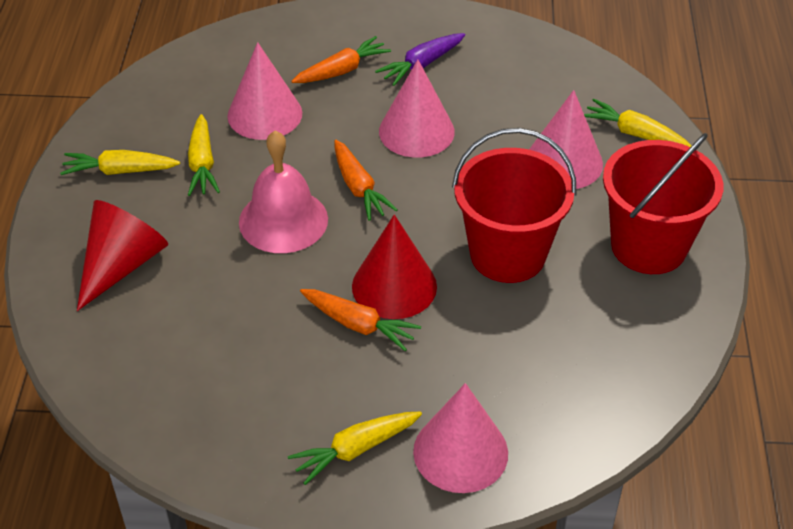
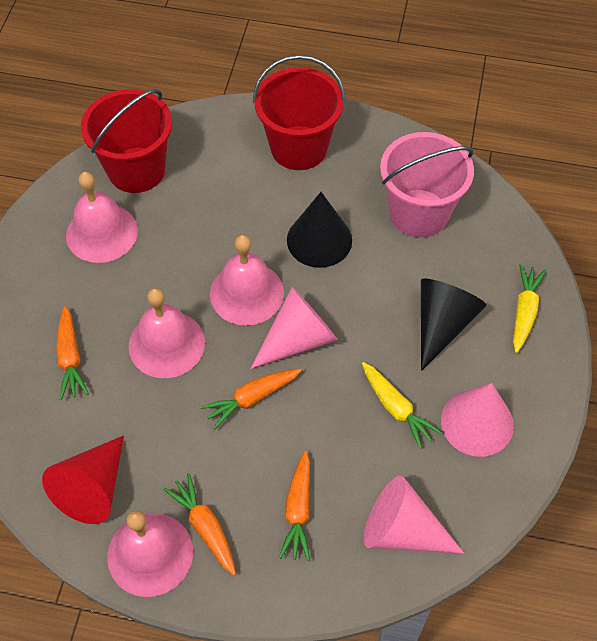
black cone: 0 -> 2
orange carrot: 3 -> 4
pink bell: 1 -> 4
pink bucket: 0 -> 1
pink cone: 4 -> 3
purple carrot: 1 -> 0
red cone: 2 -> 1
yellow carrot: 4 -> 2

